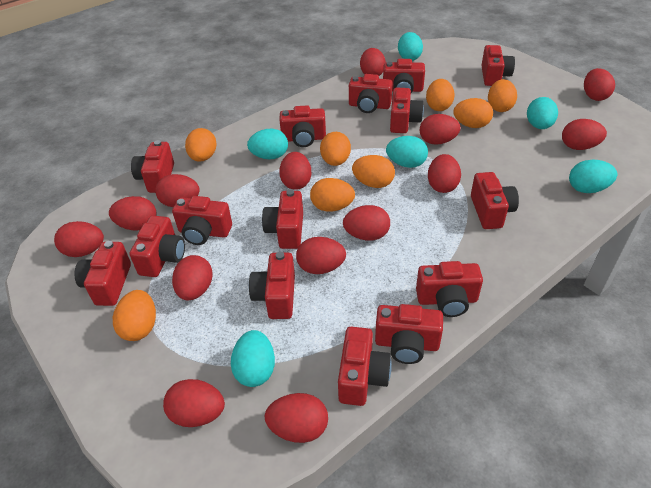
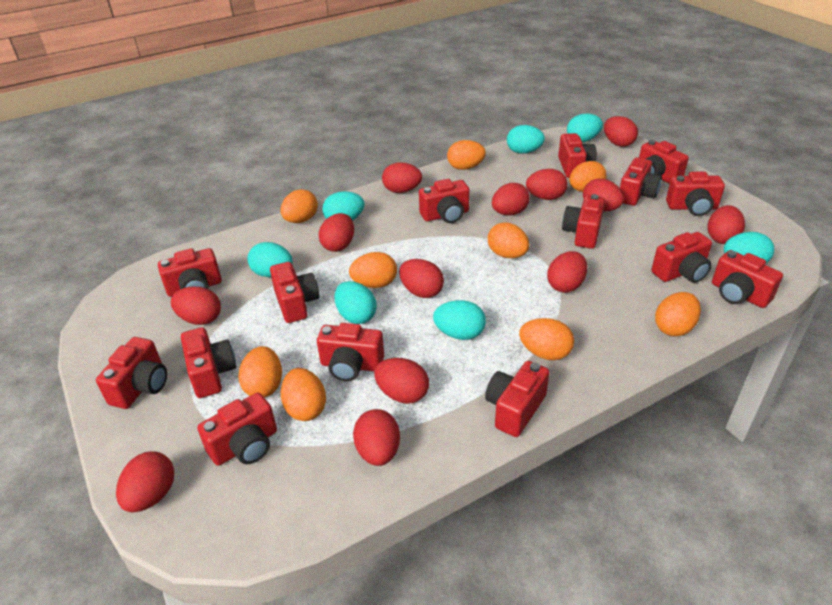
orange egg: 8 -> 9
red egg: 14 -> 13
turquoise egg: 6 -> 7

